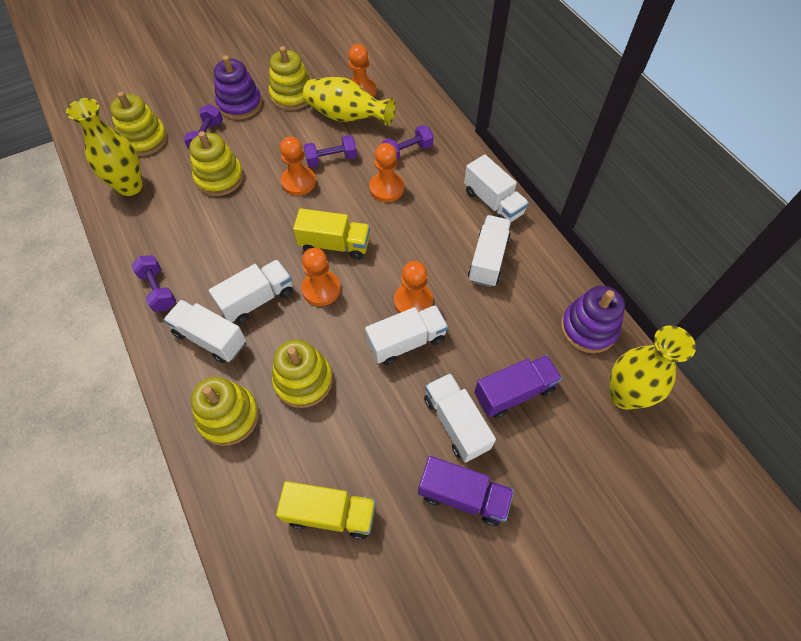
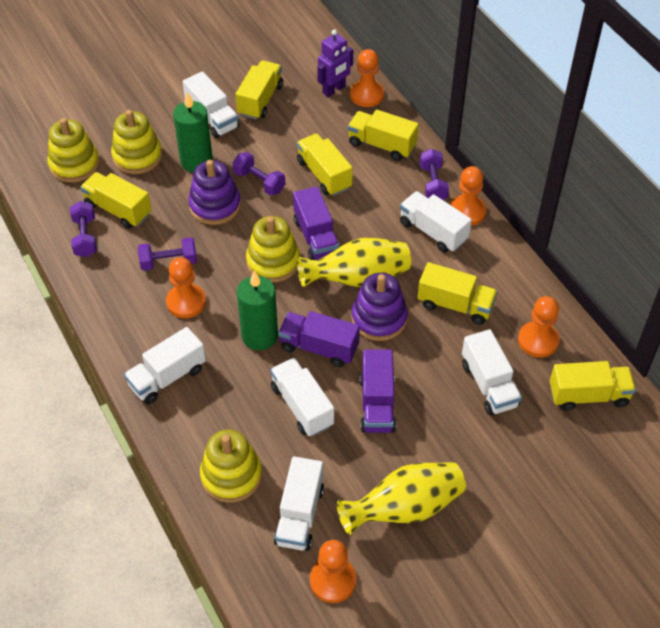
green candle: 0 -> 2
purple robot: 0 -> 1
purple truck: 2 -> 3
yellow stacking toy: 5 -> 4
yellow truck: 2 -> 6
yellow vase: 3 -> 2

